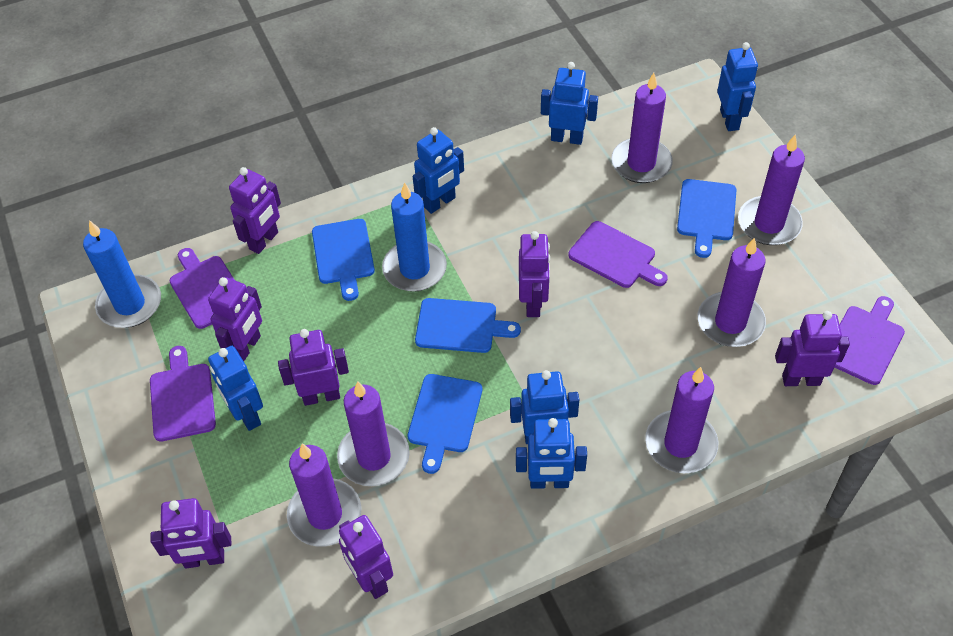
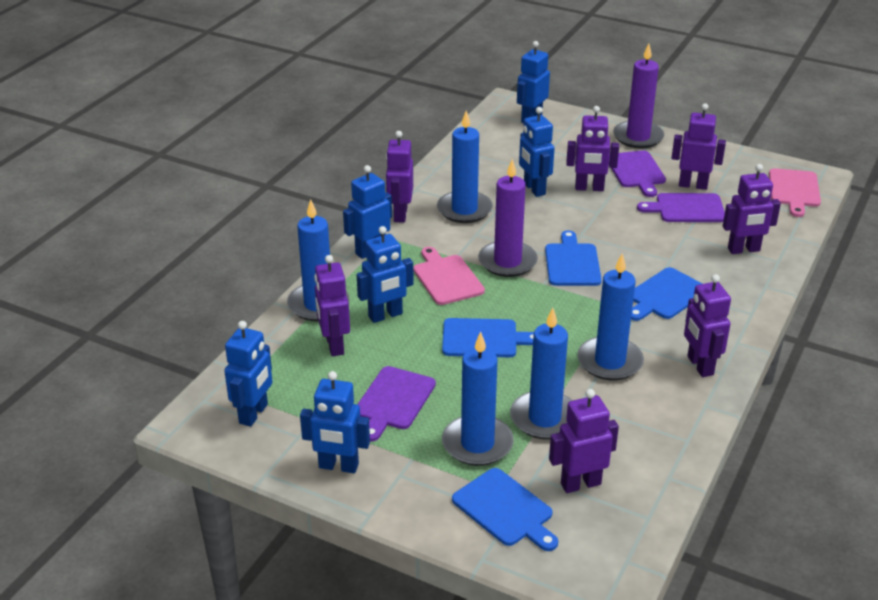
blue candle: 2 -> 5
pink cutting board: 0 -> 2
purple candle: 6 -> 2
purple cutting board: 4 -> 3

